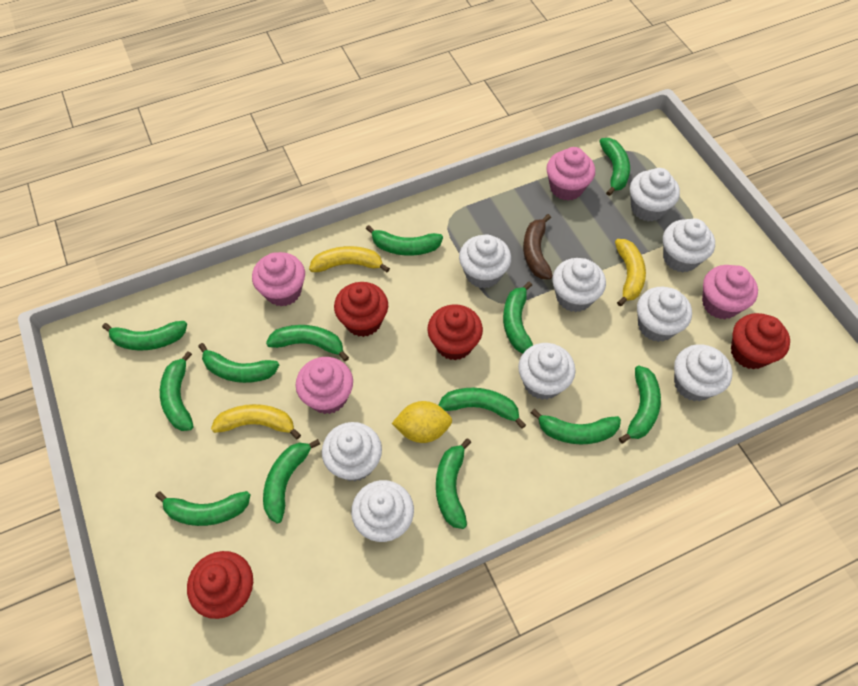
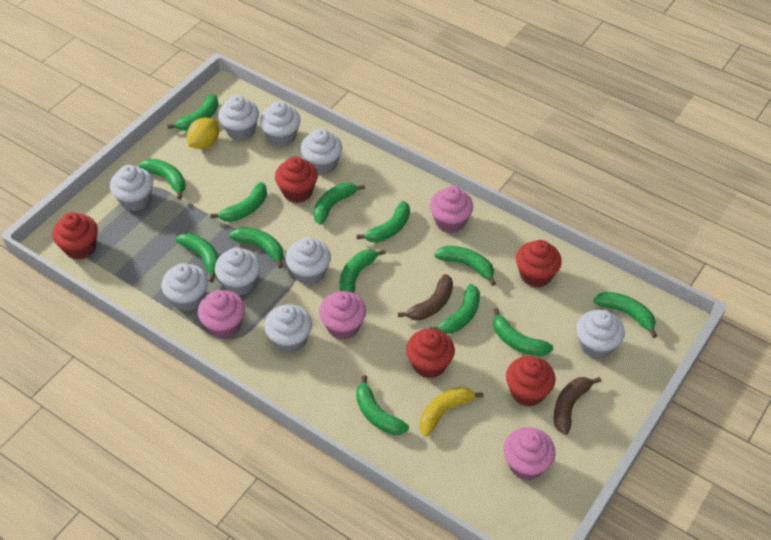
brown banana: 1 -> 2
red cupcake: 4 -> 5
yellow banana: 3 -> 1

